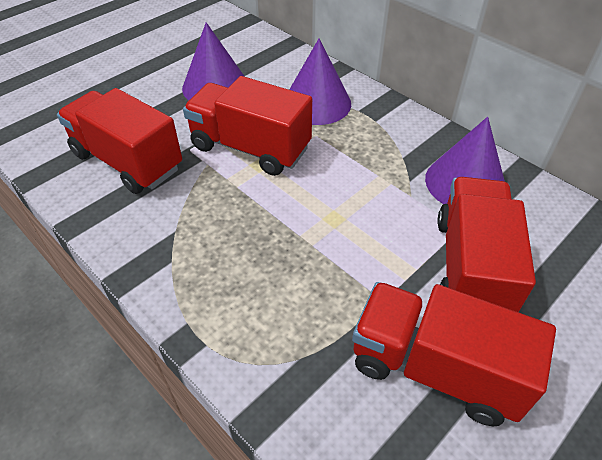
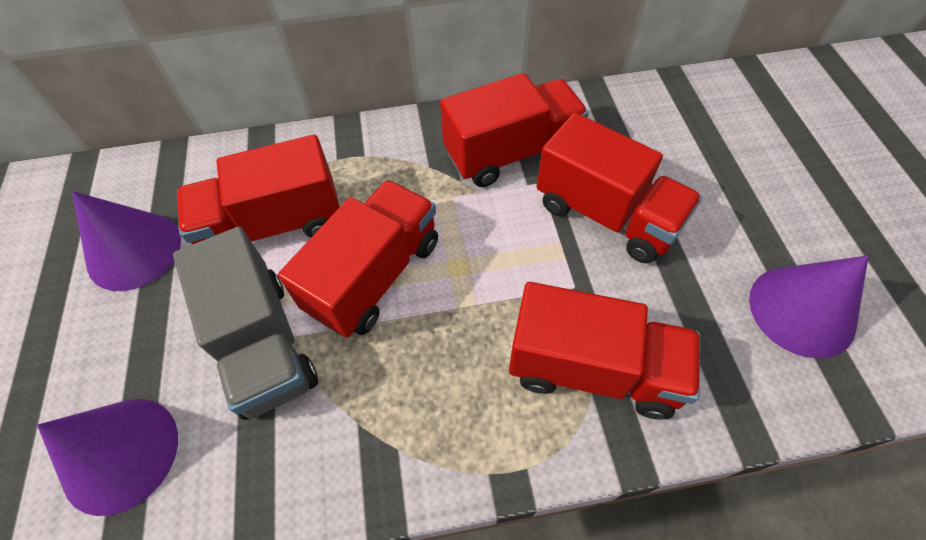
grey truck: 0 -> 1
red truck: 4 -> 5

